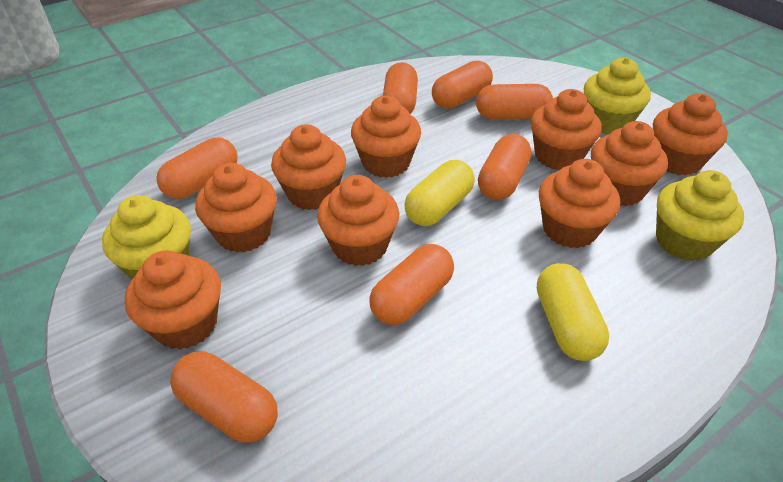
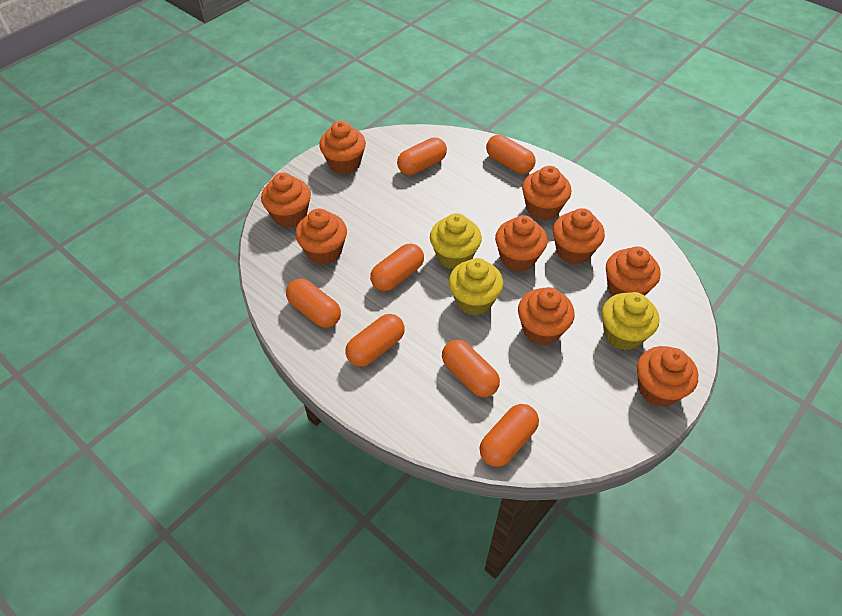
yellow capsule: 2 -> 0

